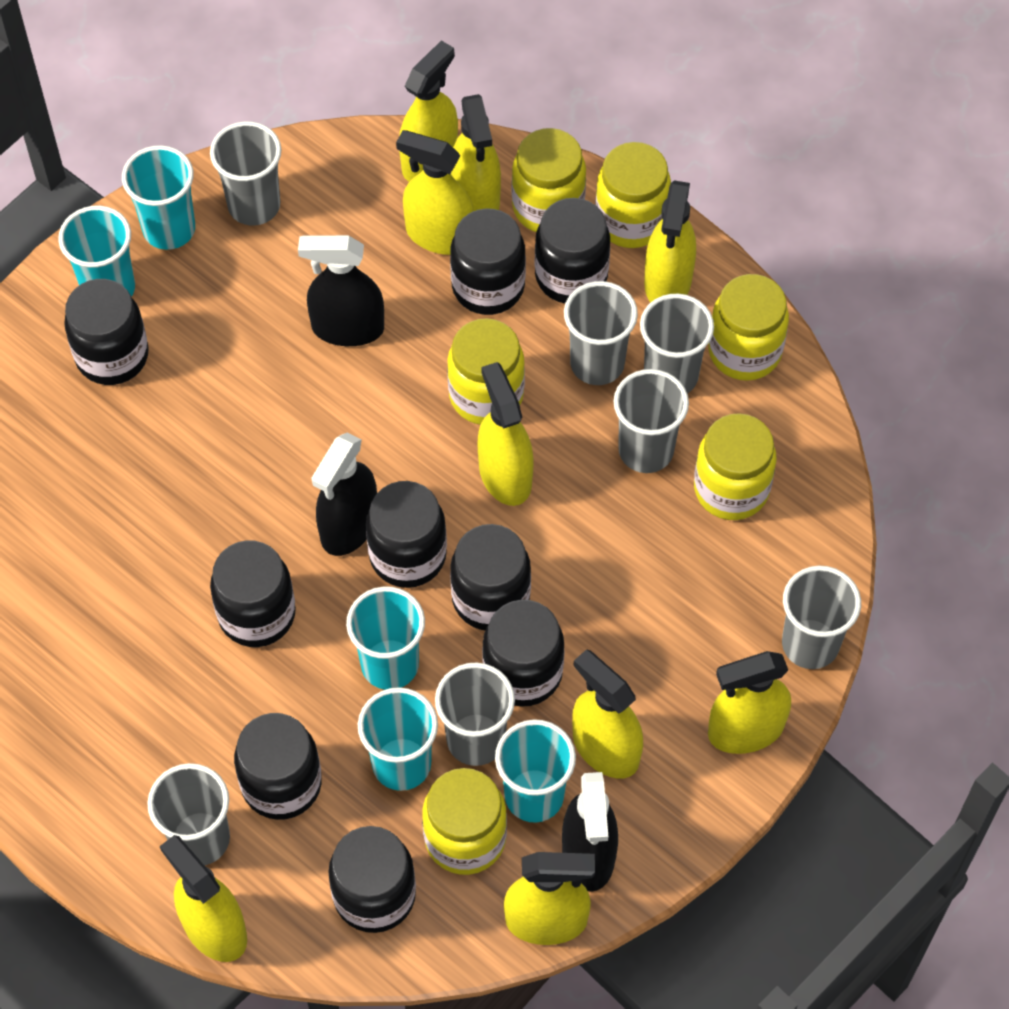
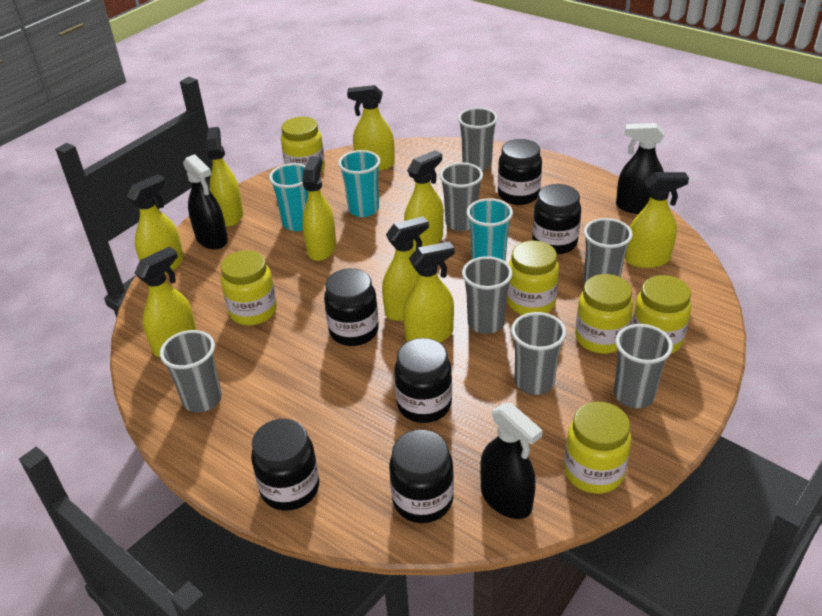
black jar: 9 -> 6
turquoise cup: 5 -> 3

